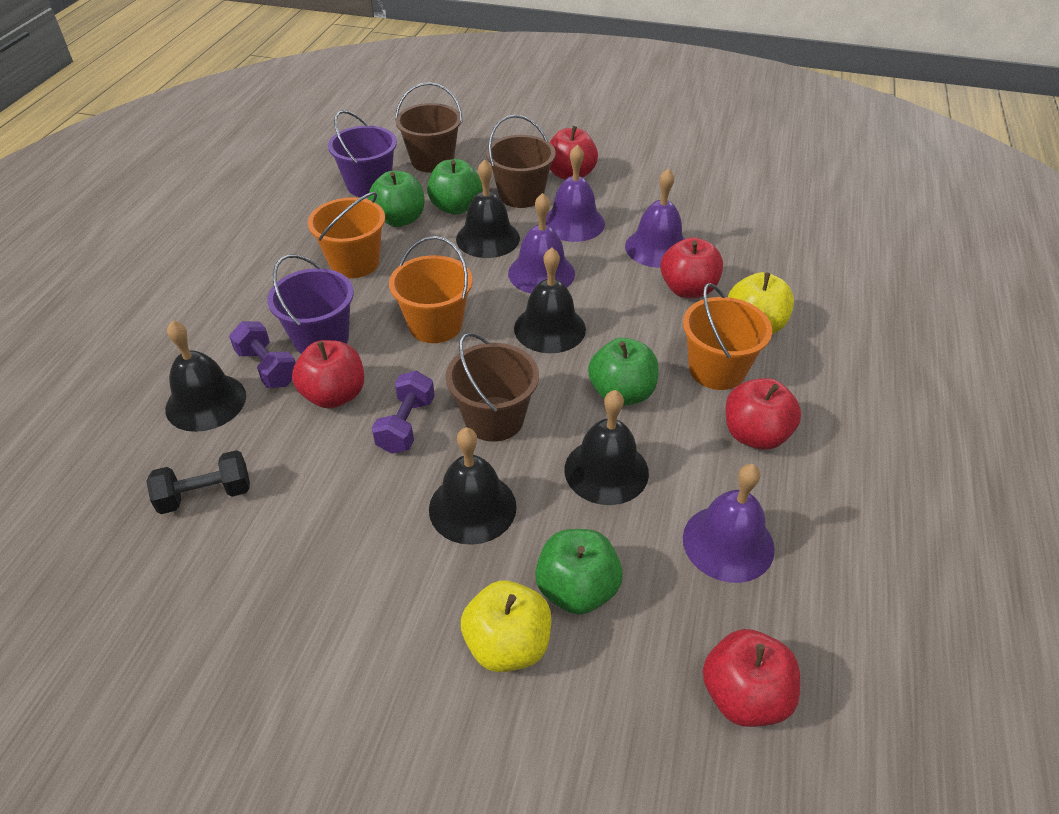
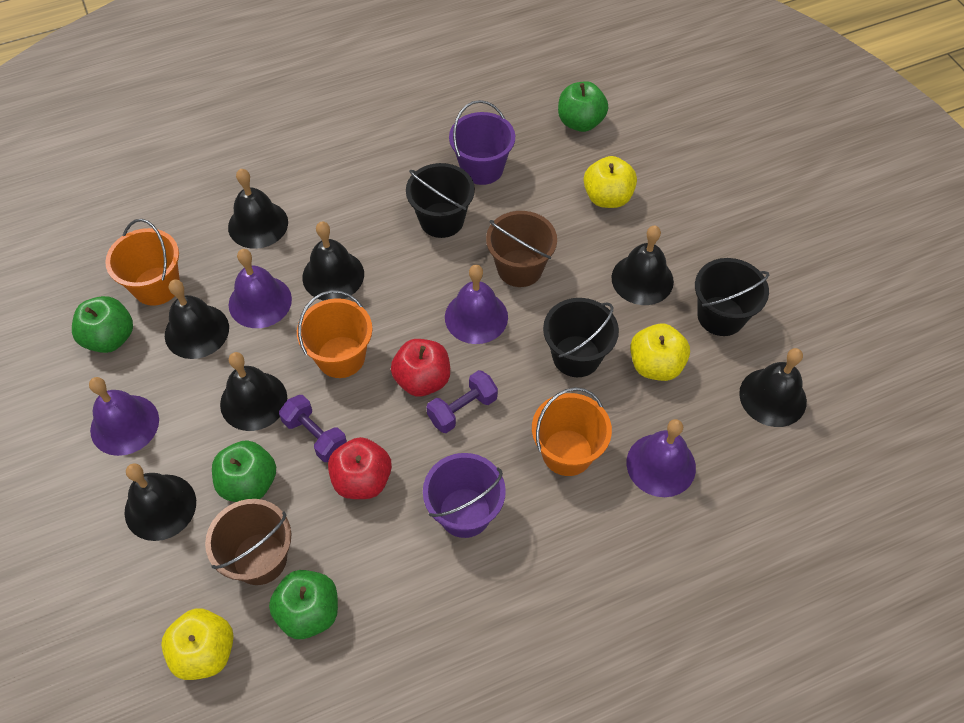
black bell: 5 -> 7
black bucket: 0 -> 3
black dumbbell: 1 -> 0
brown bucket: 3 -> 2
red apple: 5 -> 2
yellow apple: 2 -> 3

